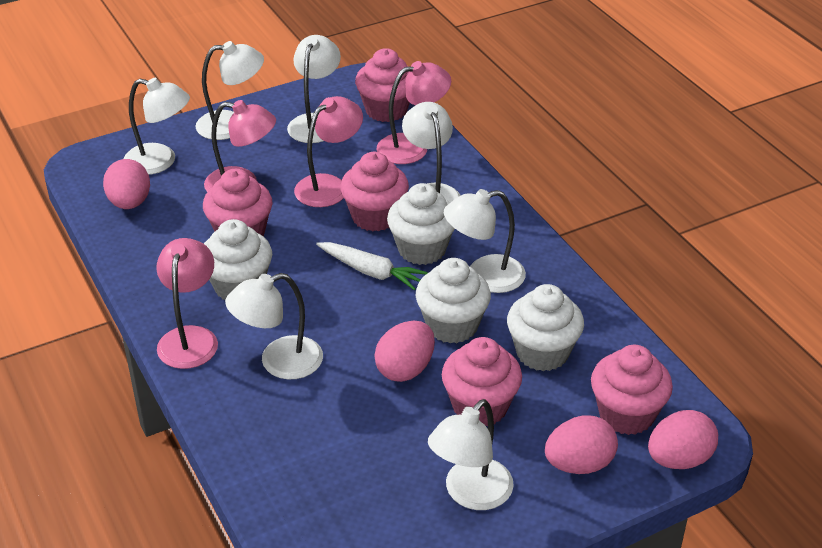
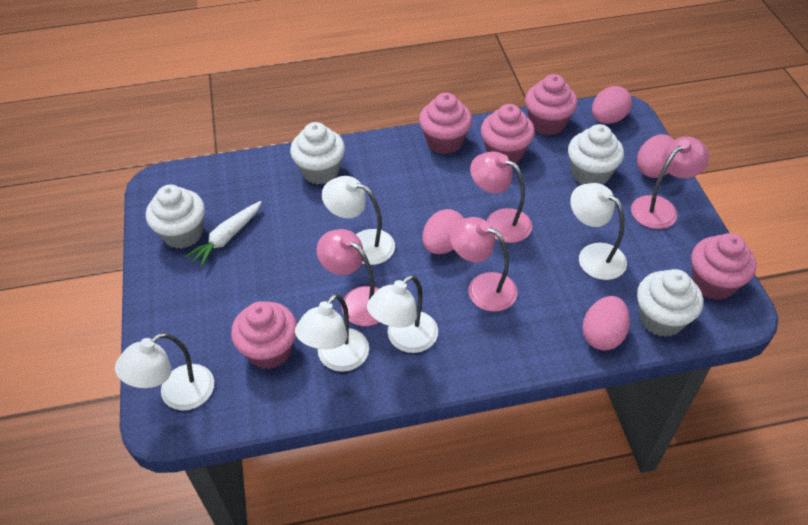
white lamp: 7 -> 5

